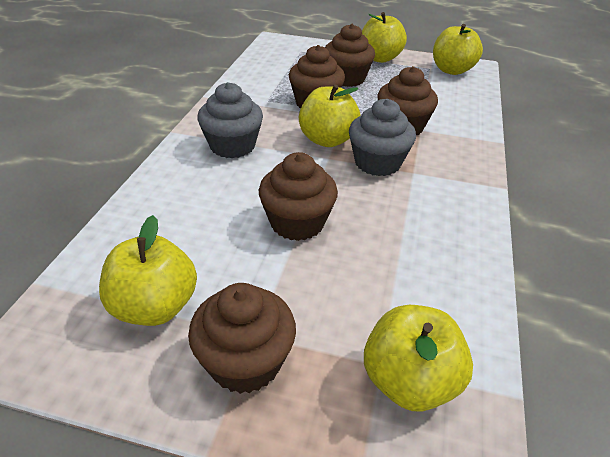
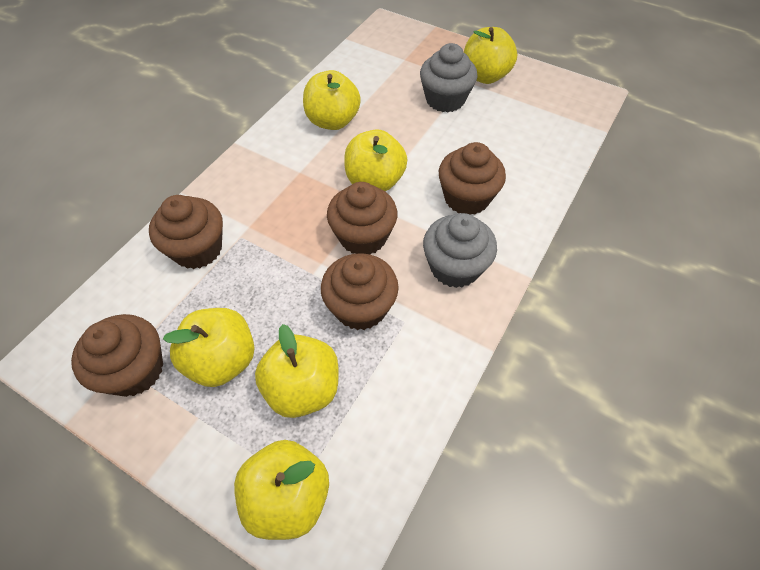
yellow apple: 5 -> 6

